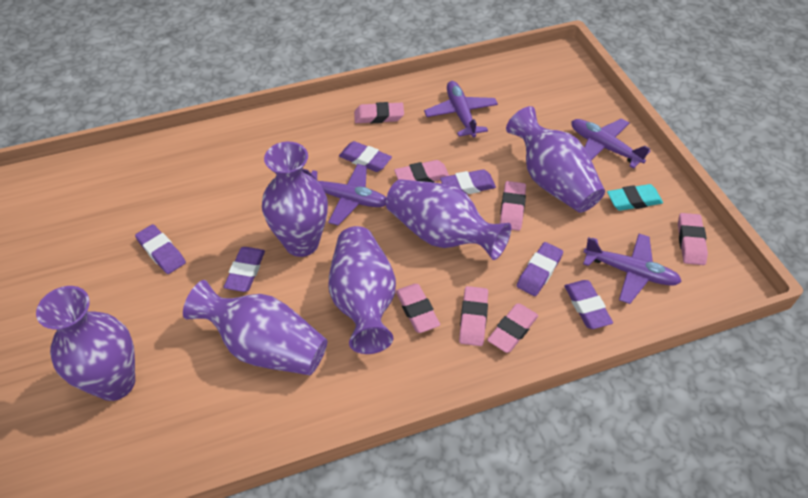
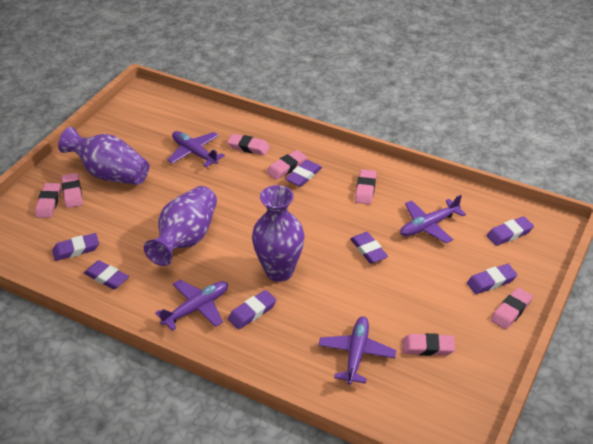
purple eraser: 6 -> 7
purple vase: 6 -> 3
turquoise eraser: 1 -> 0

